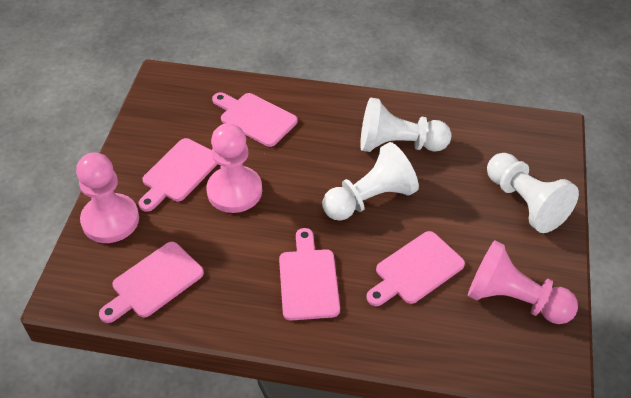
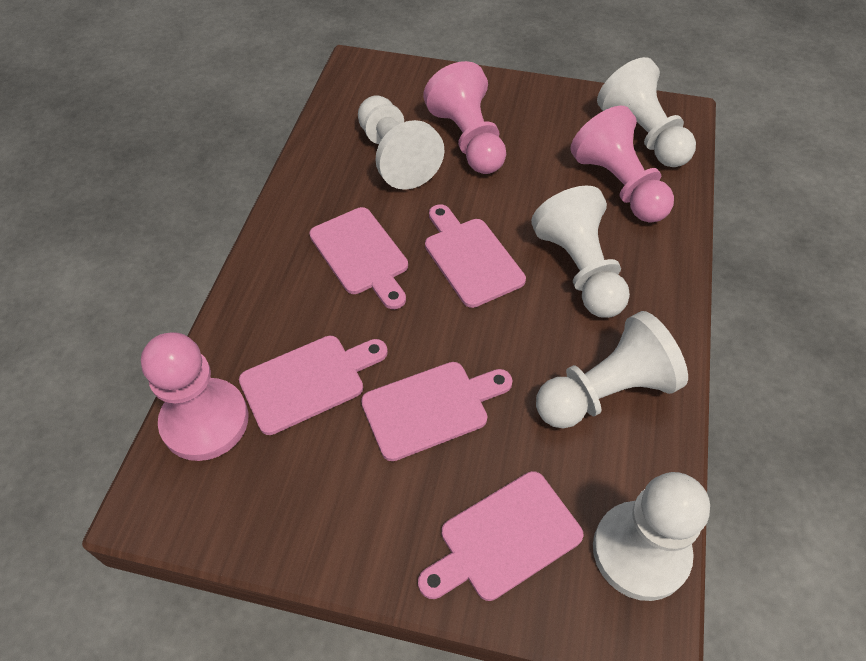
white pawn: 3 -> 5

